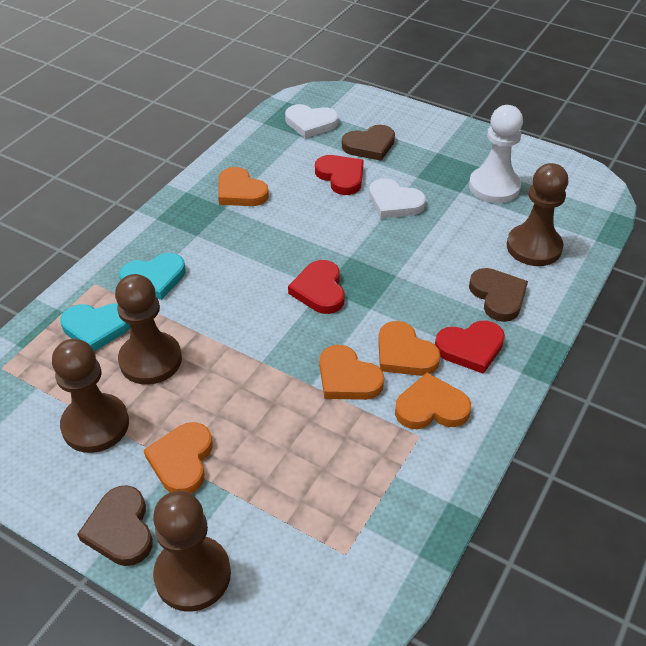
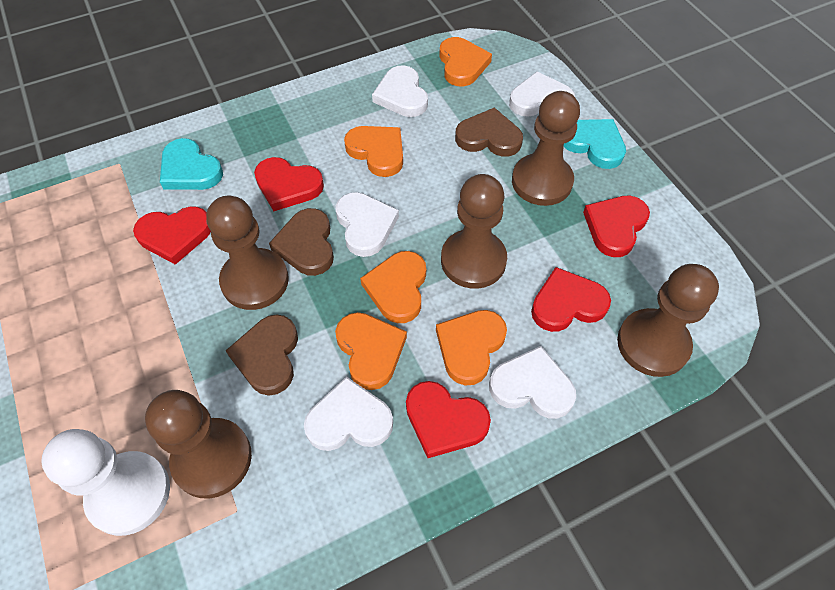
brown pawn: 4 -> 5
red heart: 3 -> 5
white heart: 2 -> 5

